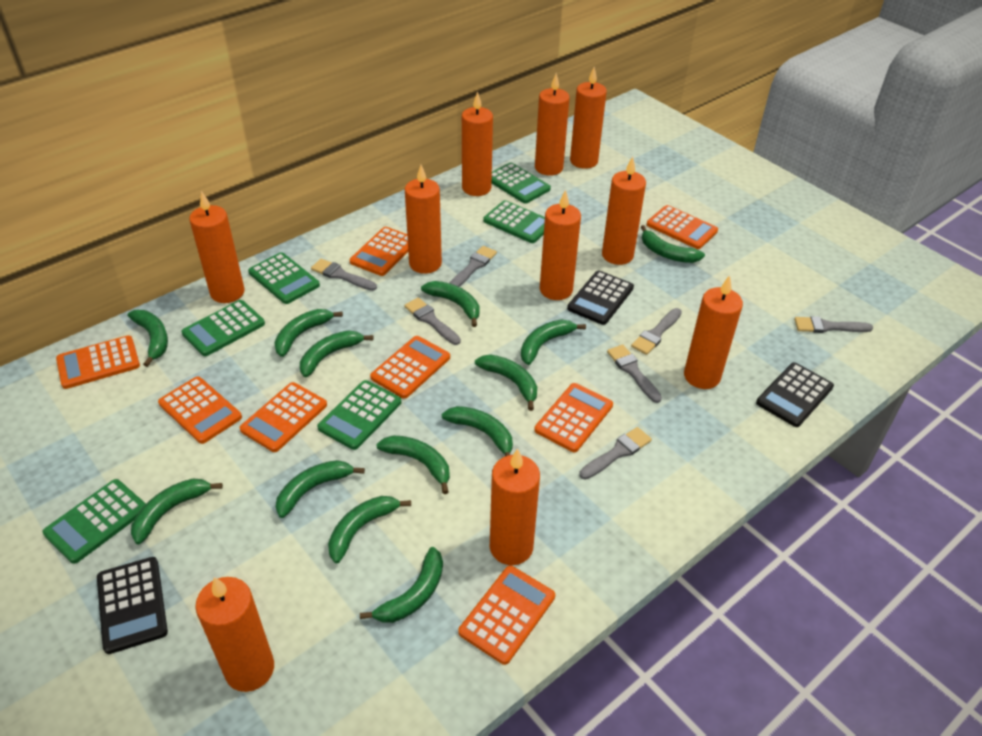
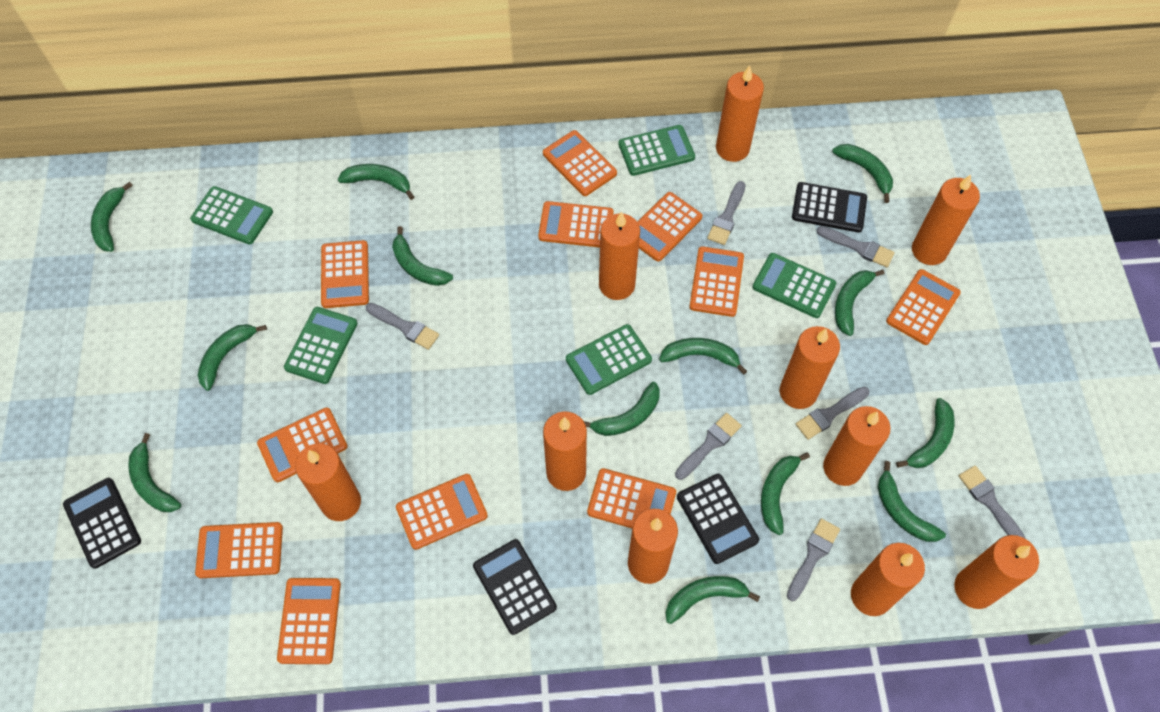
black calculator: 3 -> 4
green calculator: 6 -> 5
orange calculator: 8 -> 11

